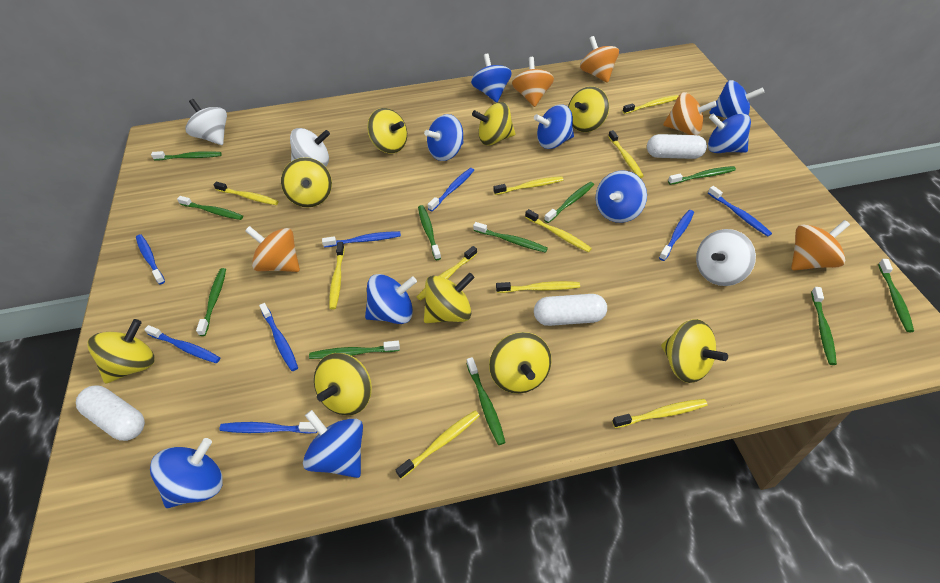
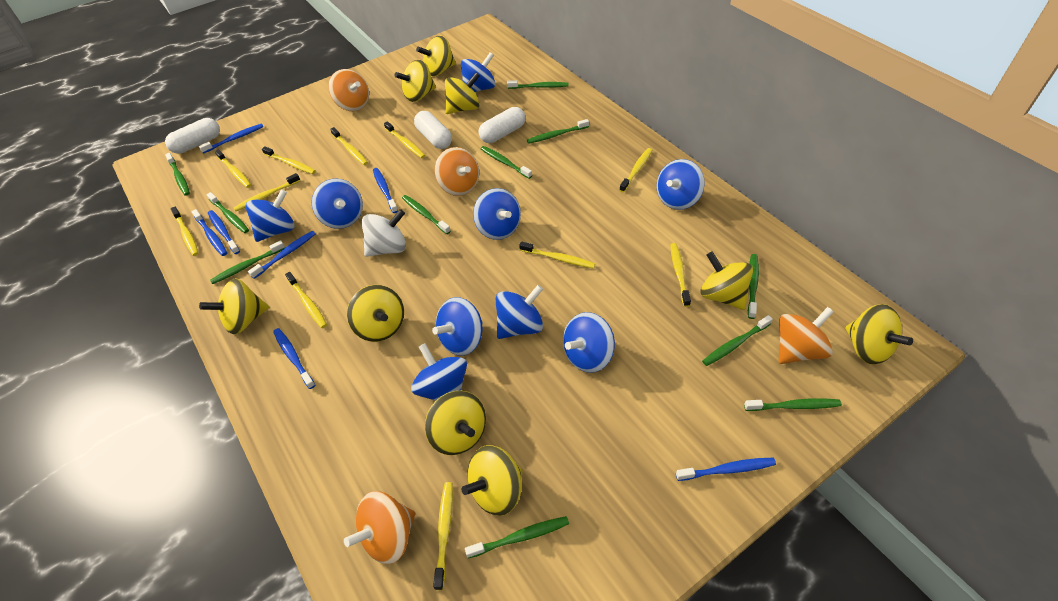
blue toothbrush: 8 -> 7
orange spinning top: 5 -> 4
white spinning top: 3 -> 1
yellow toothbrush: 10 -> 11

